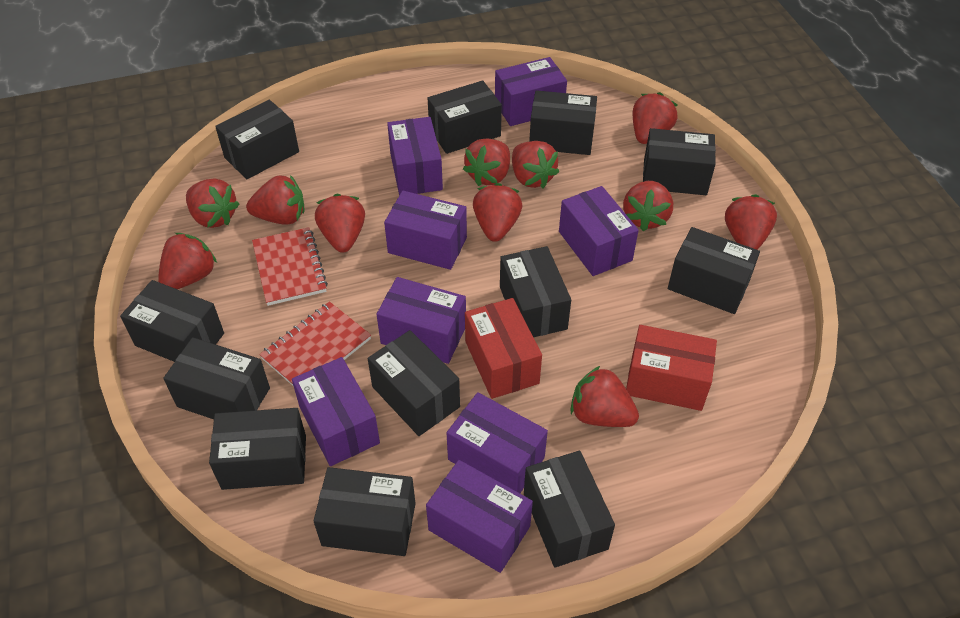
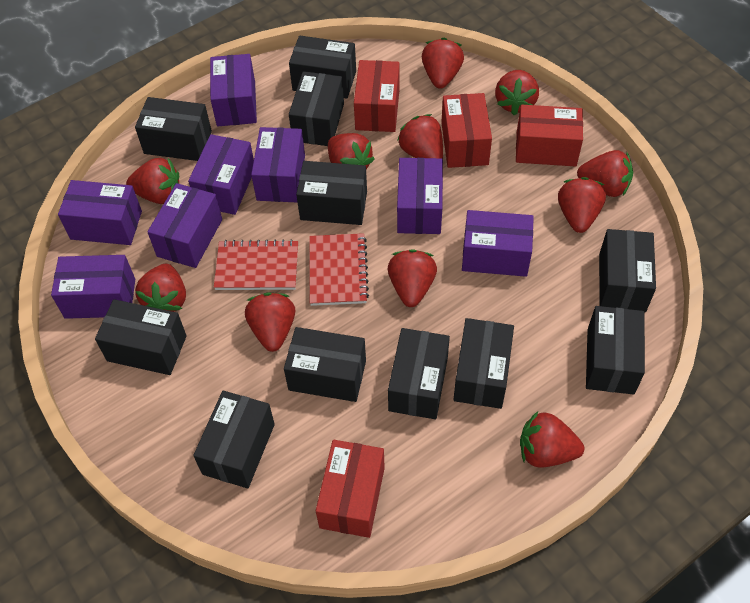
black box: 12 -> 11
red box: 2 -> 4

